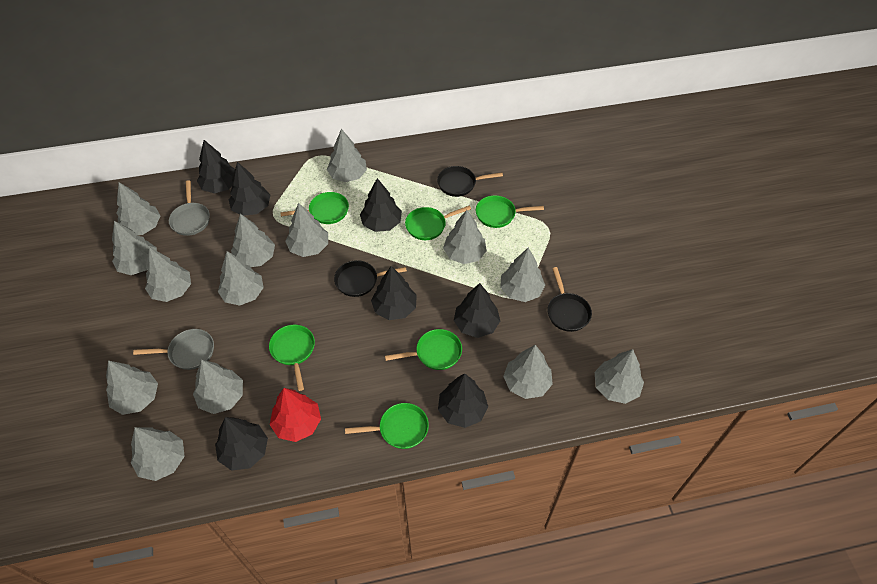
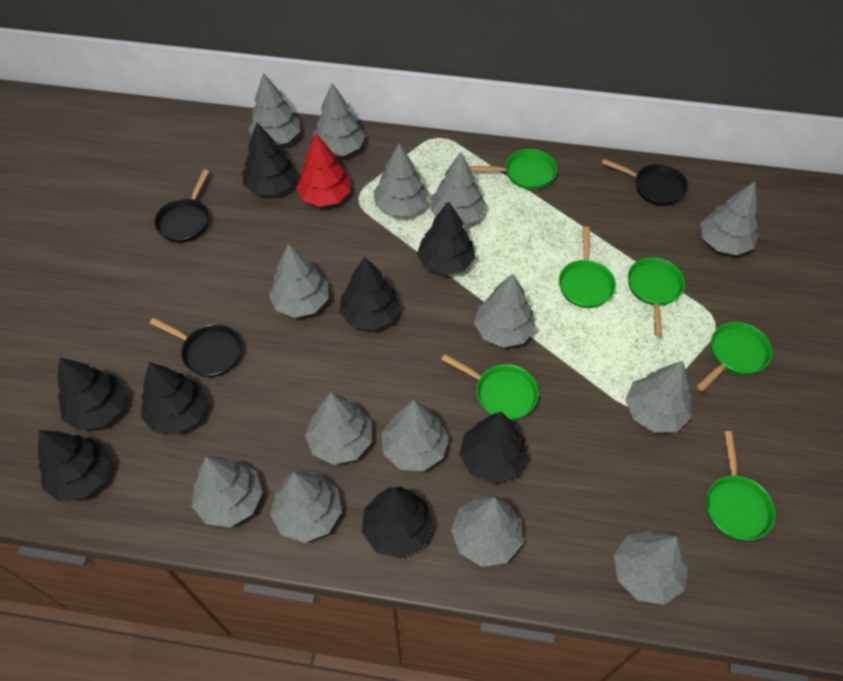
black tree: 7 -> 8
grey pan: 2 -> 0

